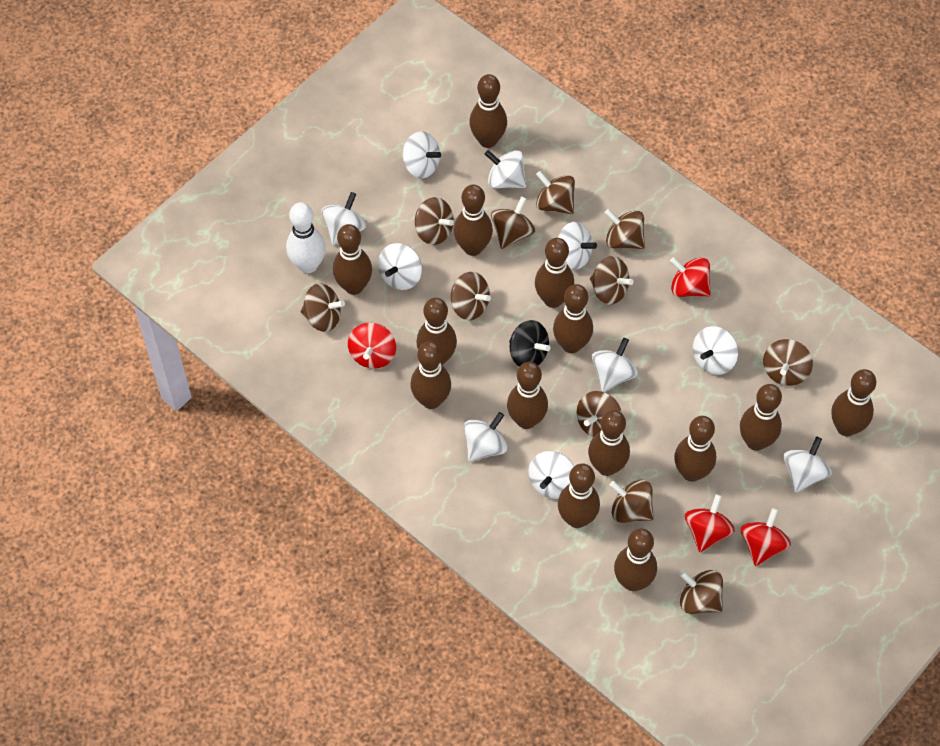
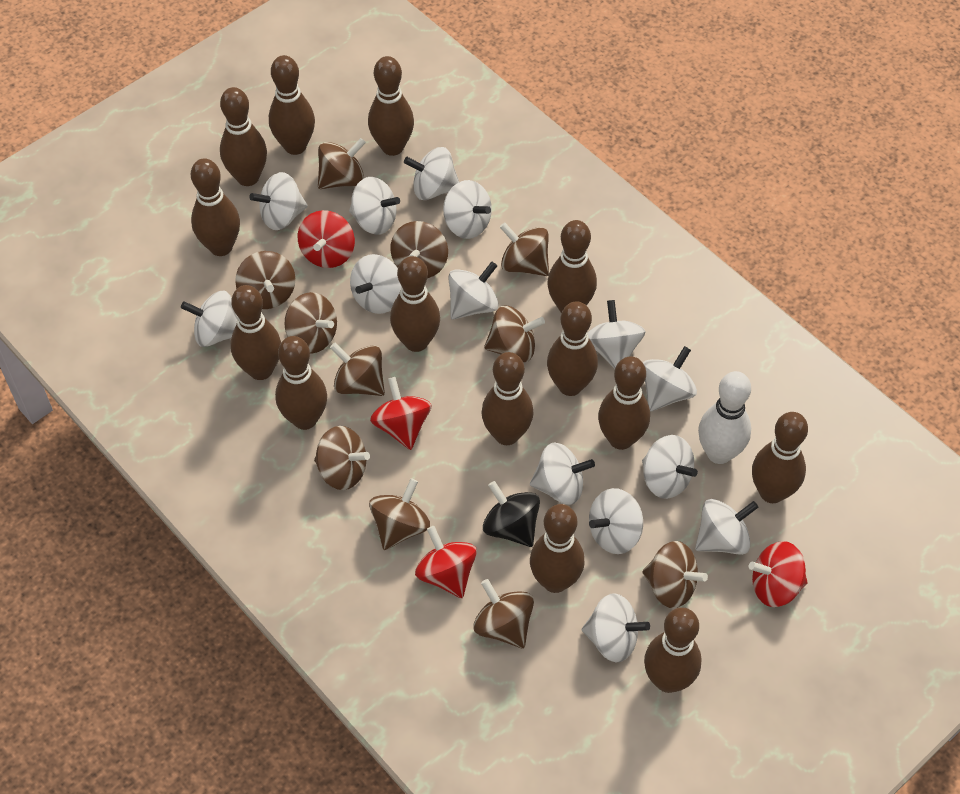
white spinning top: 10 -> 14

